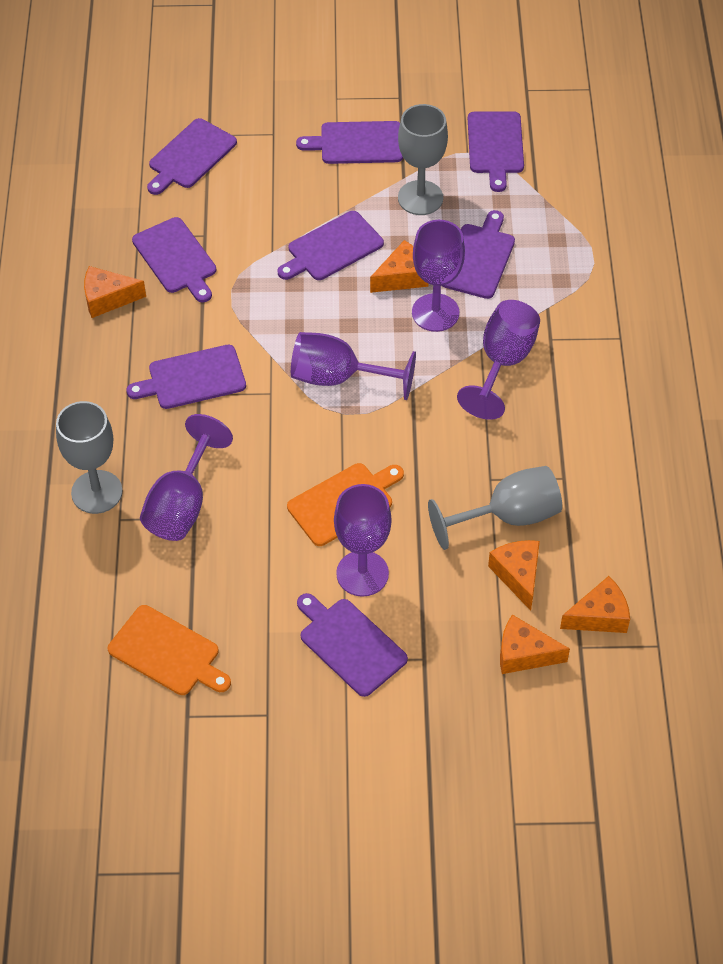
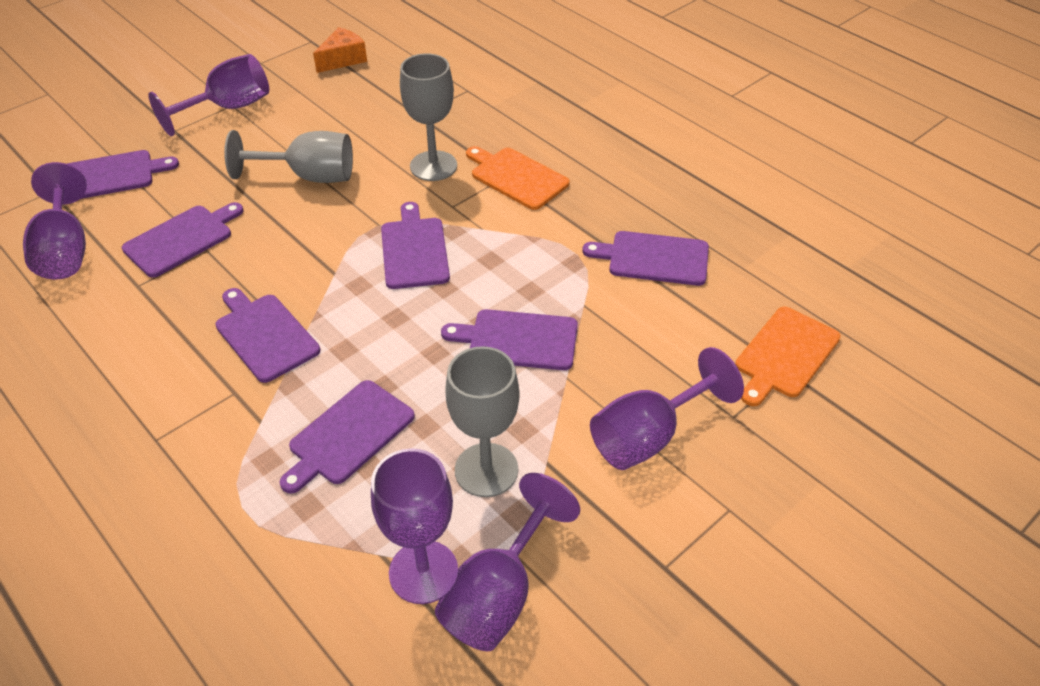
orange cheese: 5 -> 1
purple cutting board: 8 -> 7

